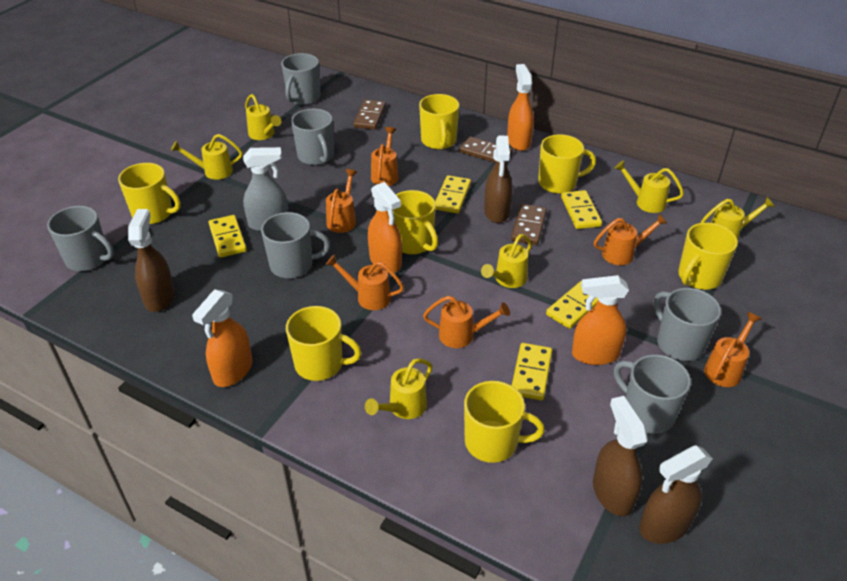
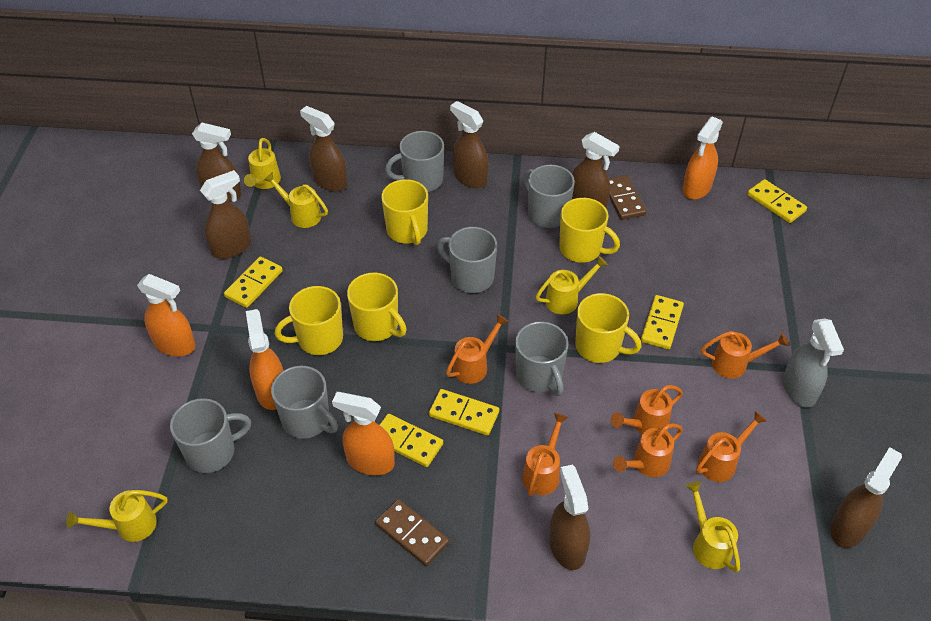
brown domino: 3 -> 2
brown spray bottle: 4 -> 7
yellow mug: 7 -> 5
yellow watering can: 6 -> 5

